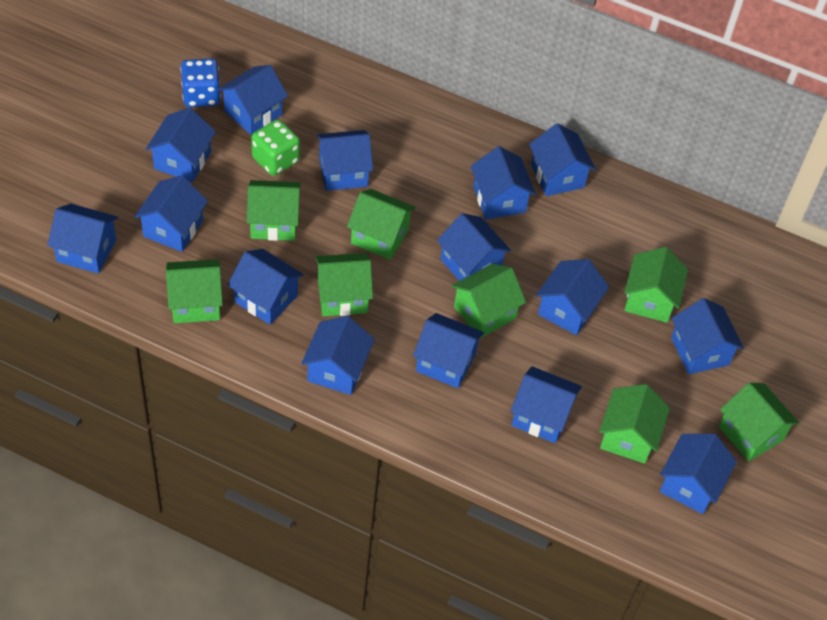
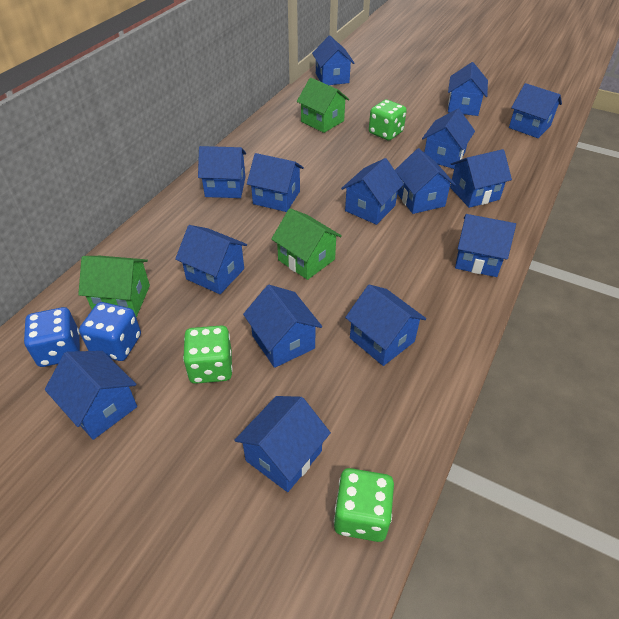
blue dice: 1 -> 2
green dice: 1 -> 3
green house: 8 -> 3

